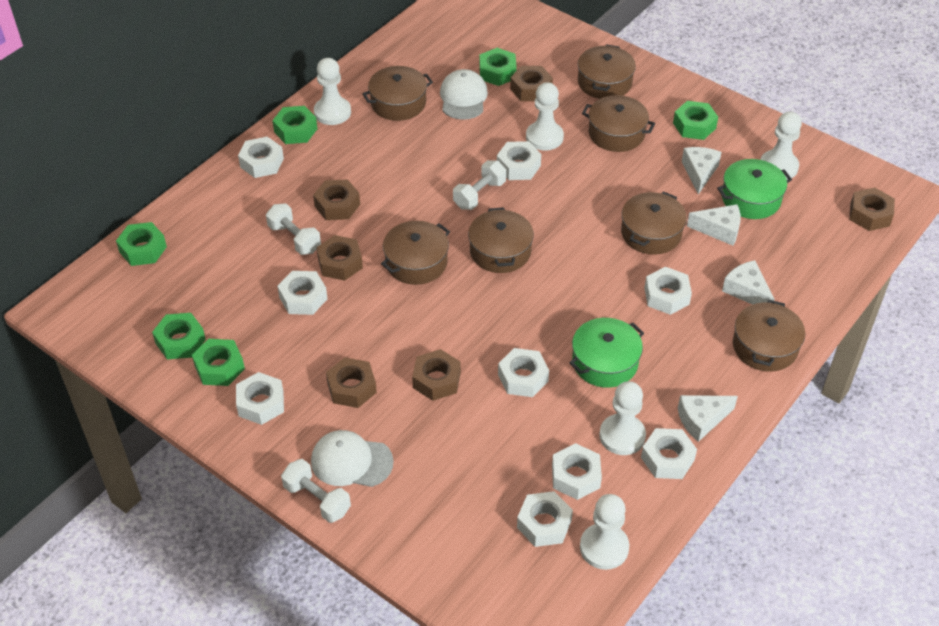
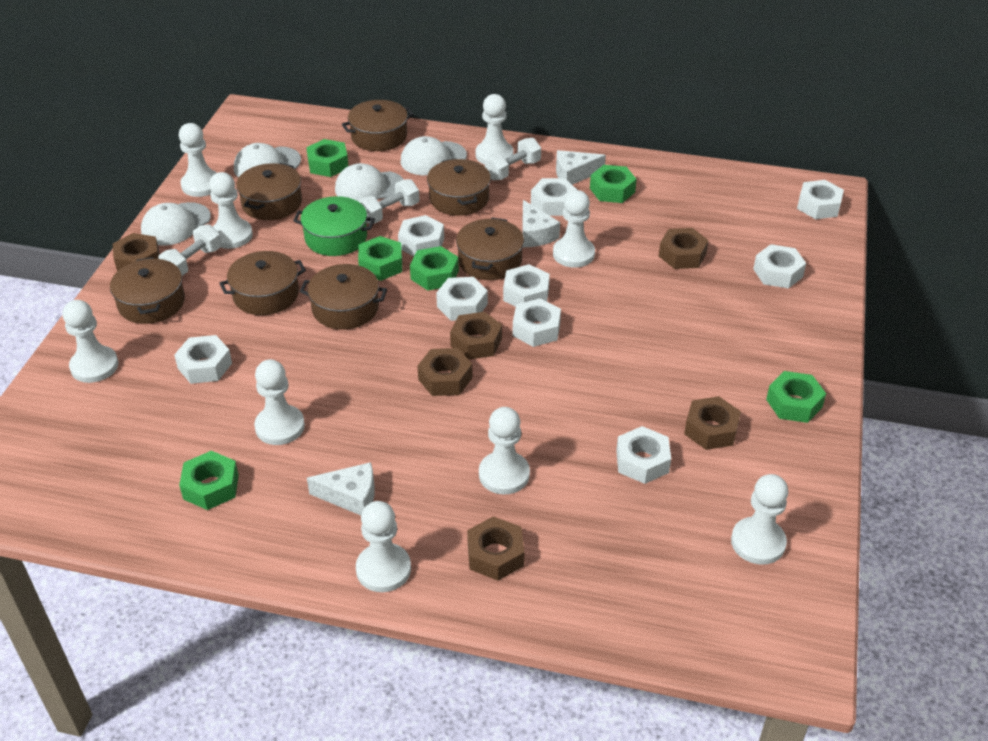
green pot: 2 -> 1
white cap: 2 -> 4
white cheese: 4 -> 3
white pawn: 5 -> 9

